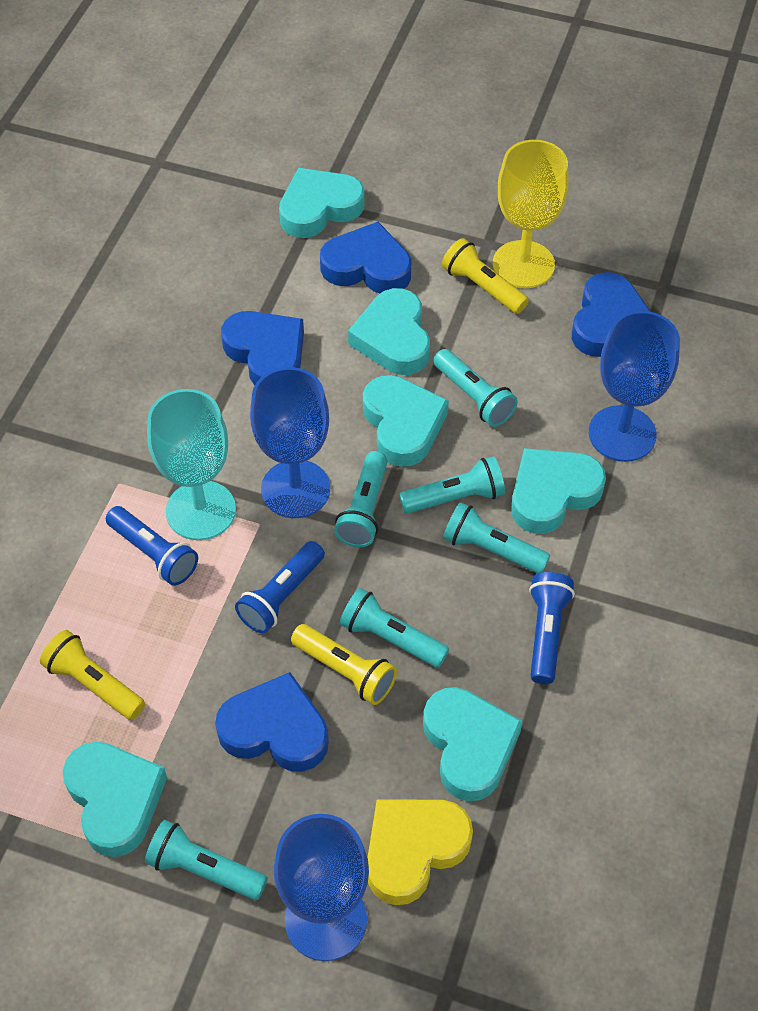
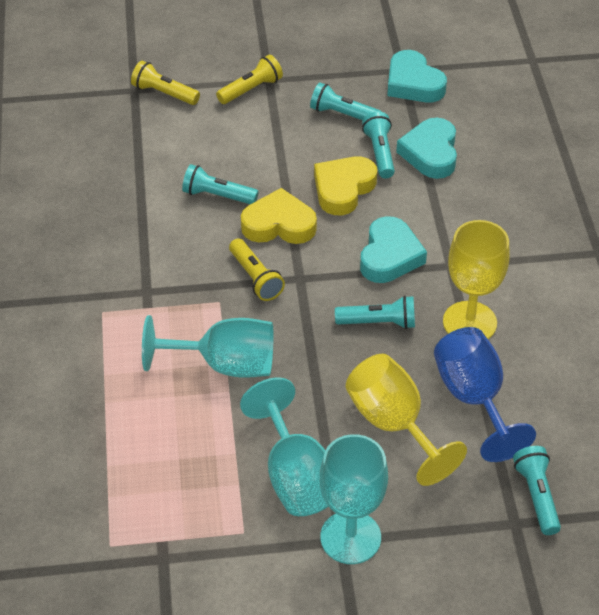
blue flashlight: 3 -> 0
blue goblet: 3 -> 1
blue heart: 4 -> 0
turquoise flashlight: 6 -> 5
turquoise goblet: 1 -> 3
turquoise heart: 6 -> 3
yellow goblet: 1 -> 2
yellow heart: 1 -> 2

